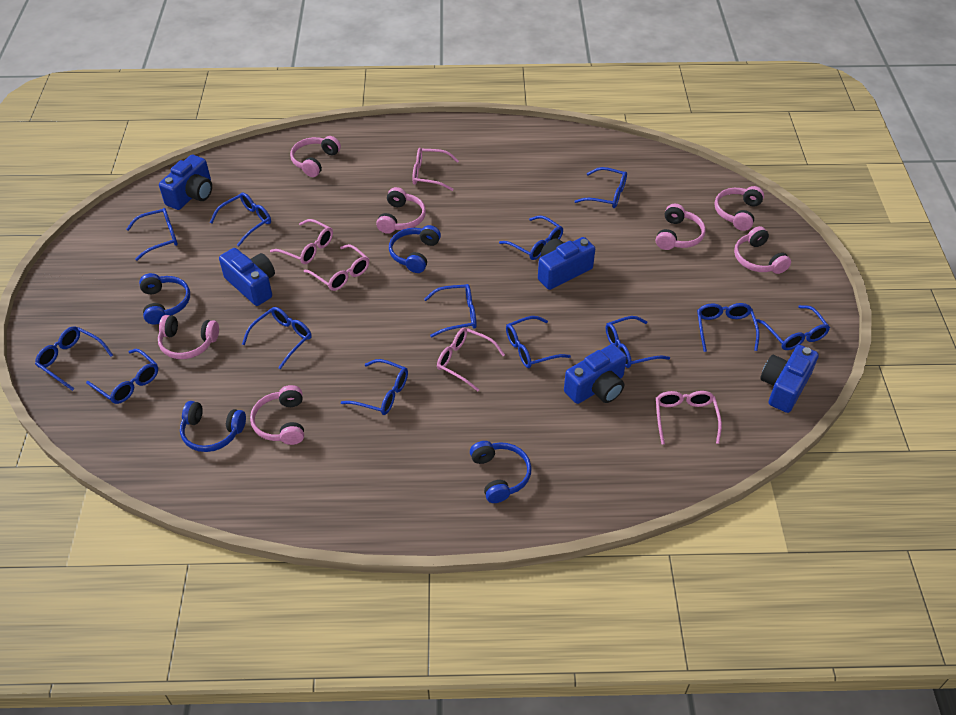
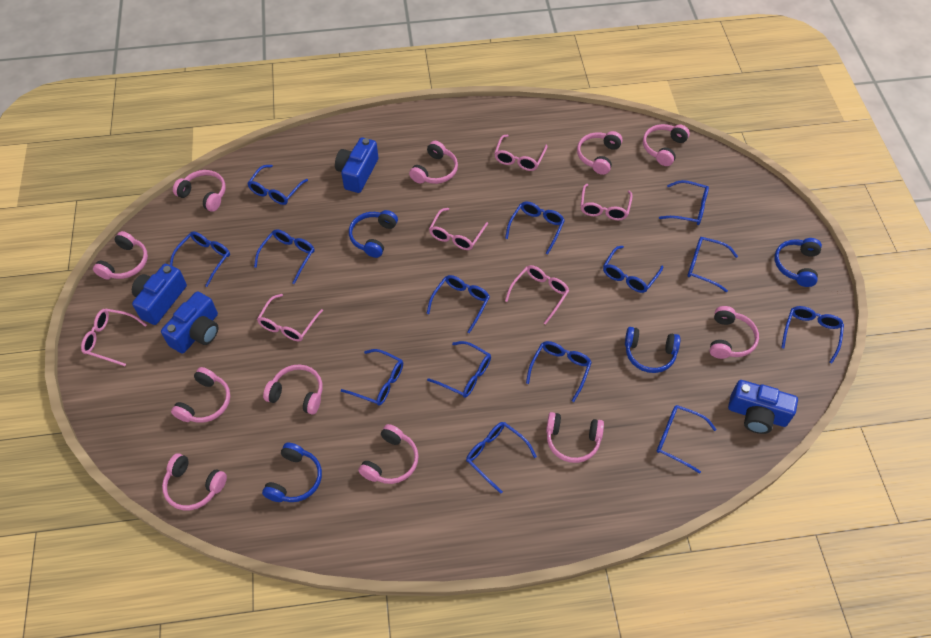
blue camera: 5 -> 4
blue glasses: 13 -> 14
pink glasses: 5 -> 6
pink headphones: 7 -> 11

